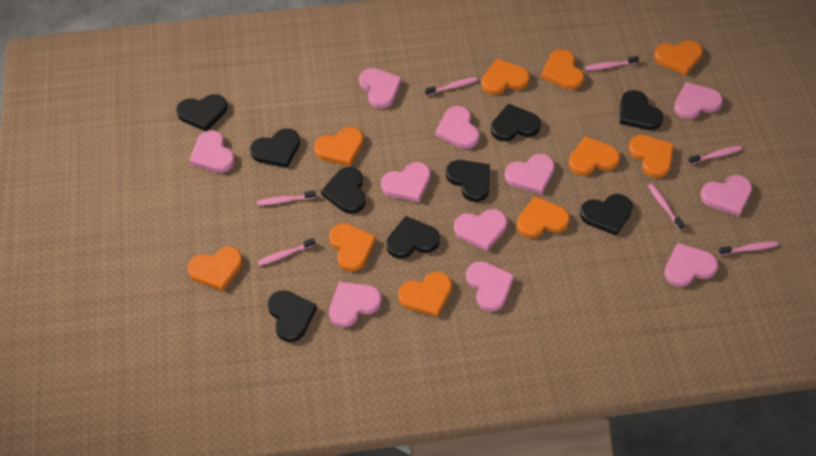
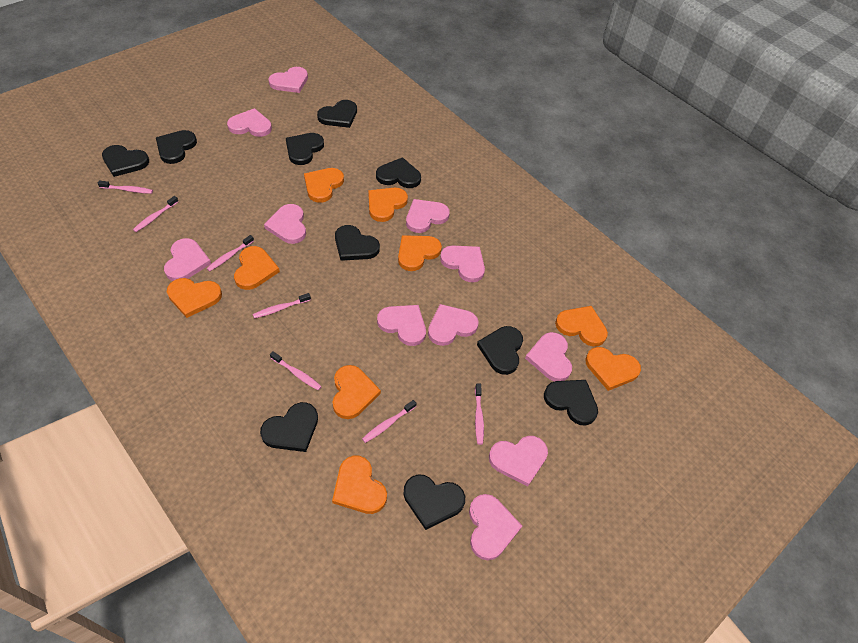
black heart: 9 -> 10
orange heart: 10 -> 9

